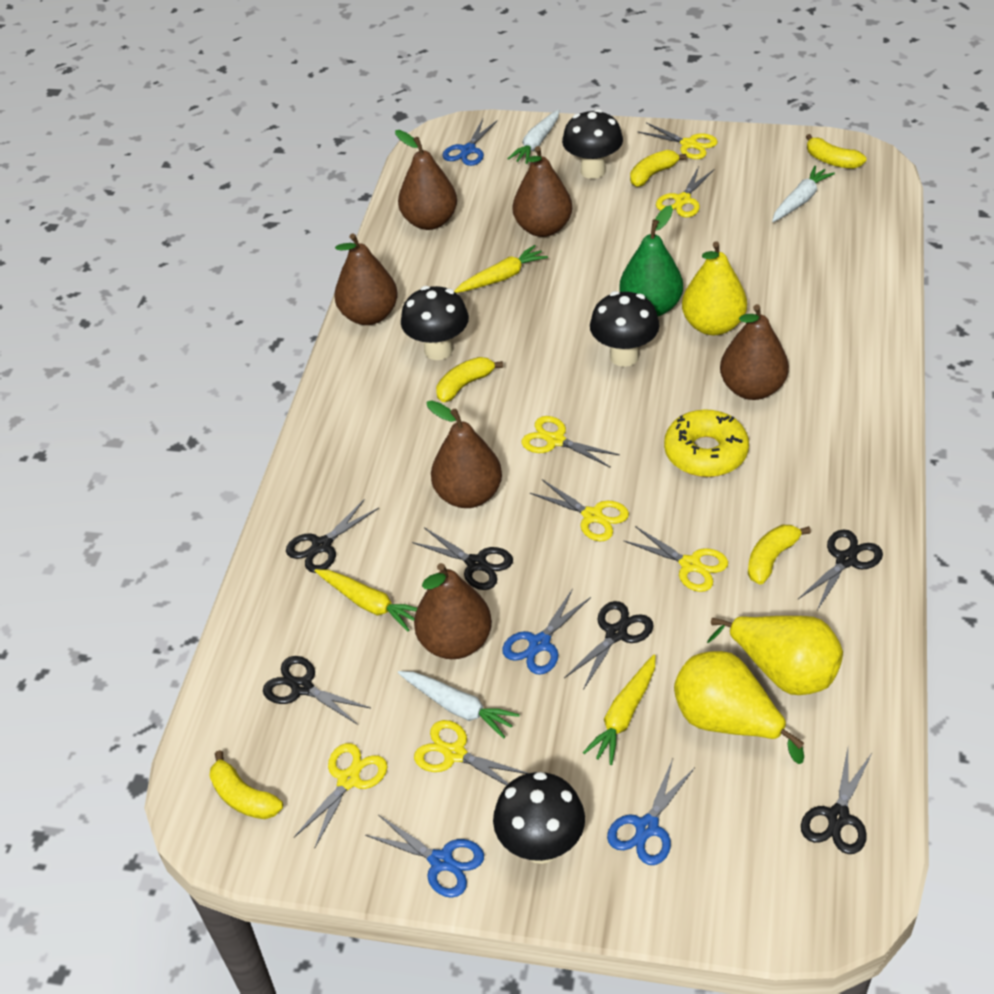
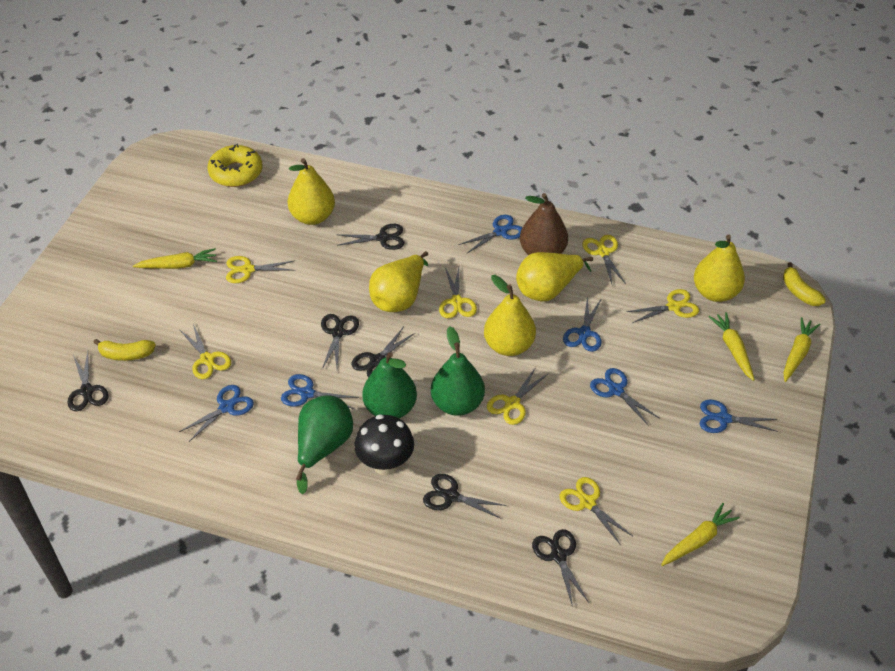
black mushroom: 4 -> 1
blue scissors: 4 -> 6
brown pear: 6 -> 1
green pear: 1 -> 3
white carrot: 3 -> 0
yellow banana: 5 -> 2
yellow carrot: 3 -> 4
yellow pear: 3 -> 5

